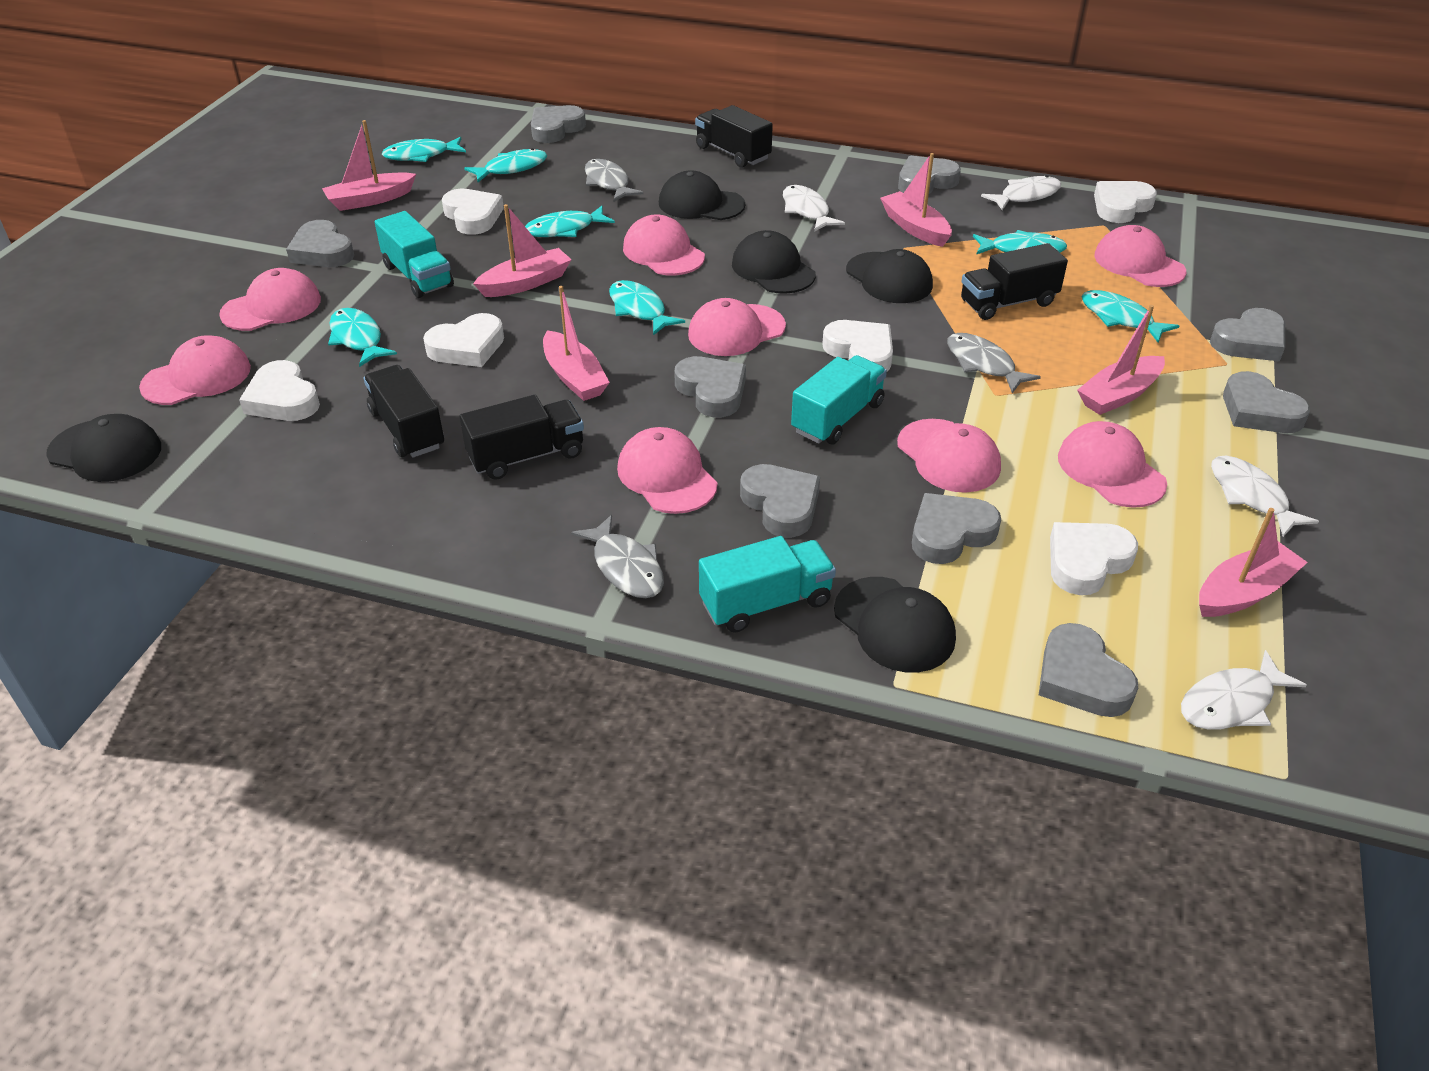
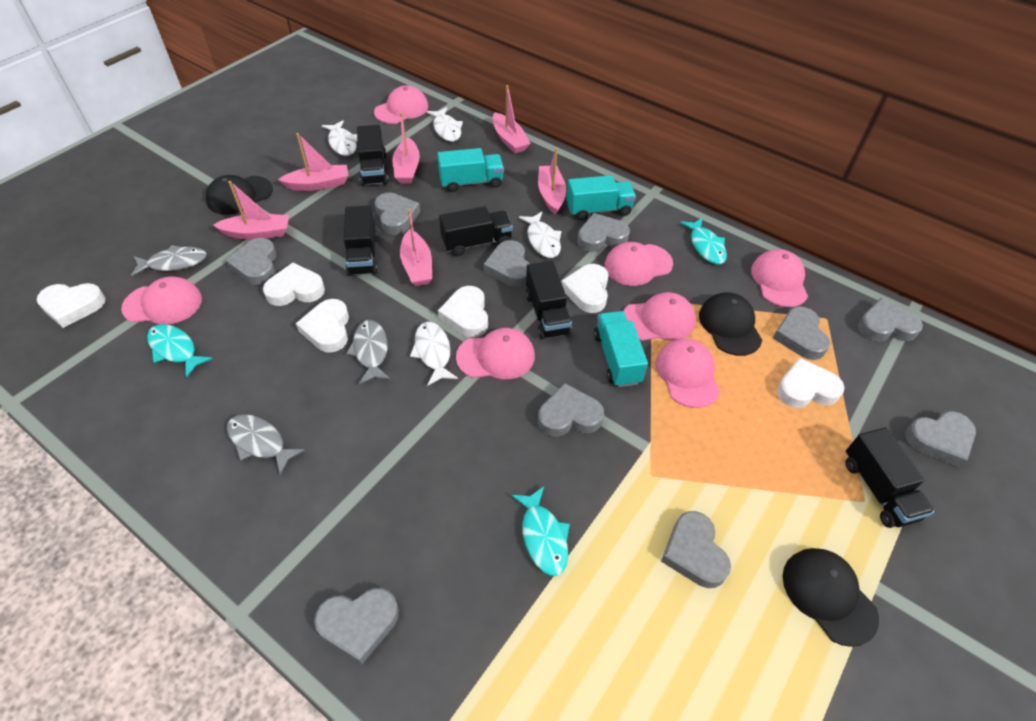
black cap: 5 -> 3
black truck: 4 -> 5
grey heart: 9 -> 10
pink cap: 8 -> 7
turquoise fish: 7 -> 3

